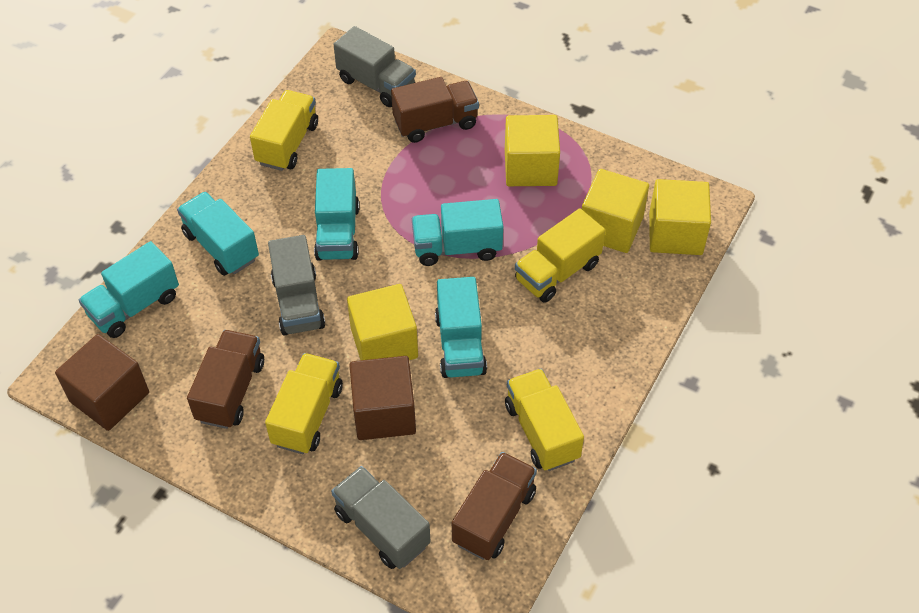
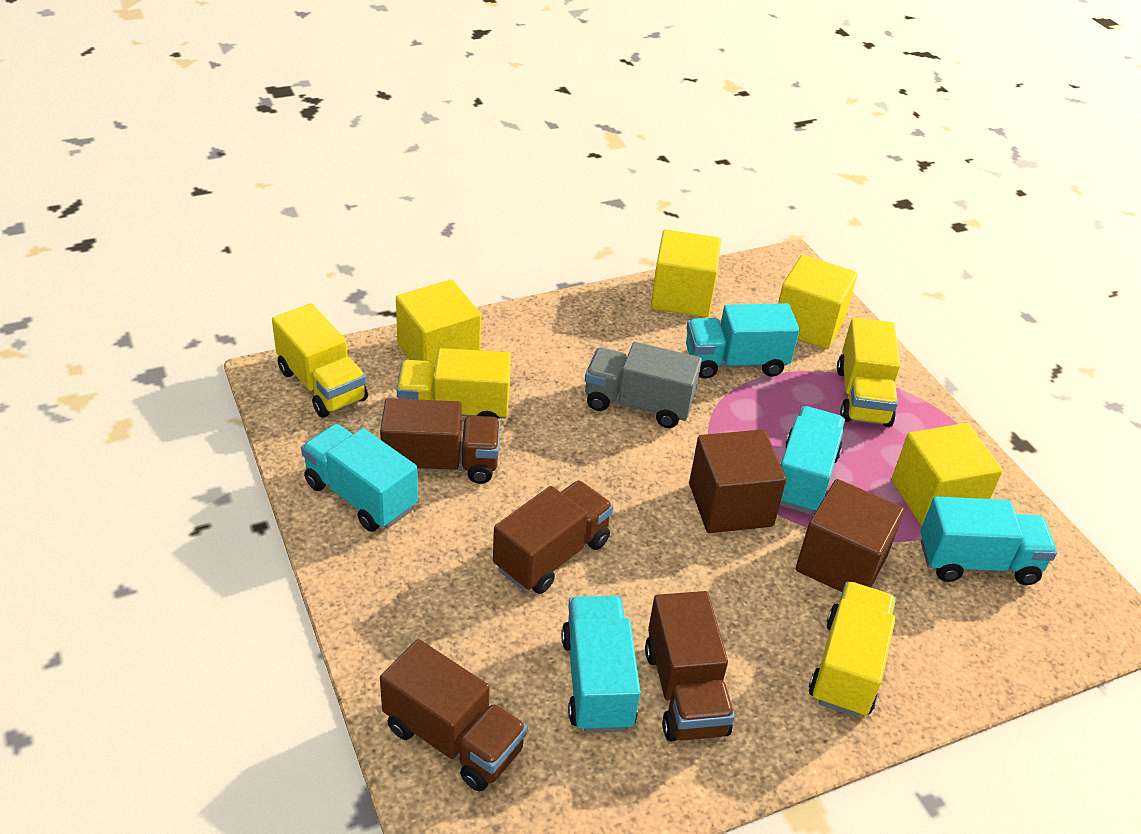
brown truck: 3 -> 4
grey truck: 3 -> 1

